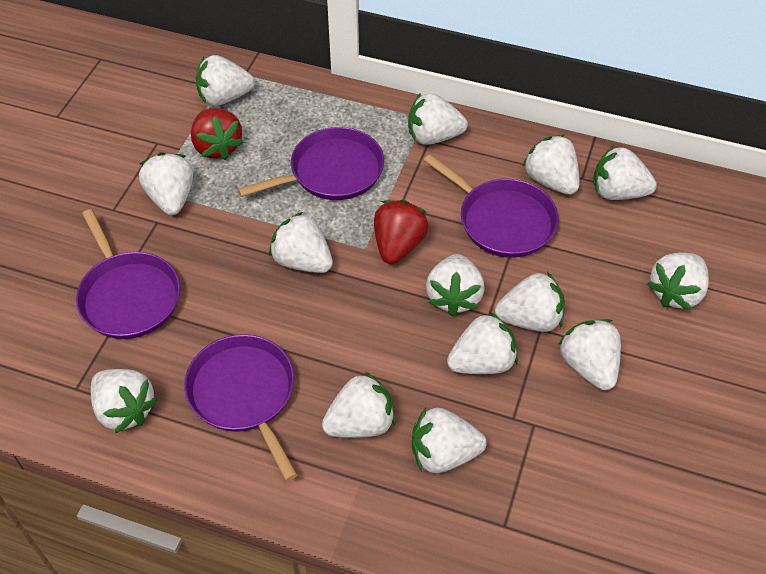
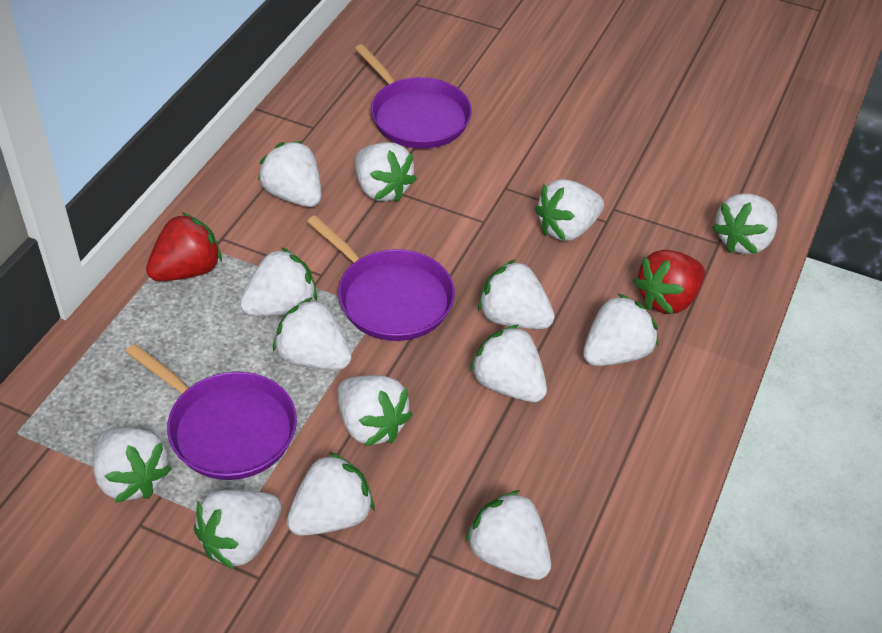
purple pan: 4 -> 3

